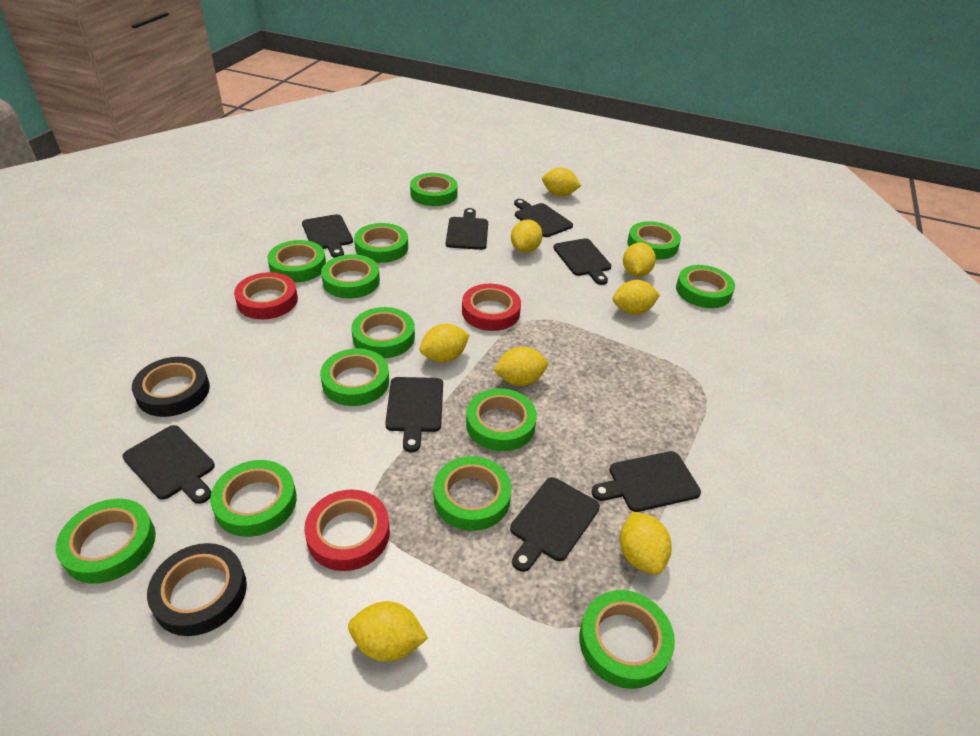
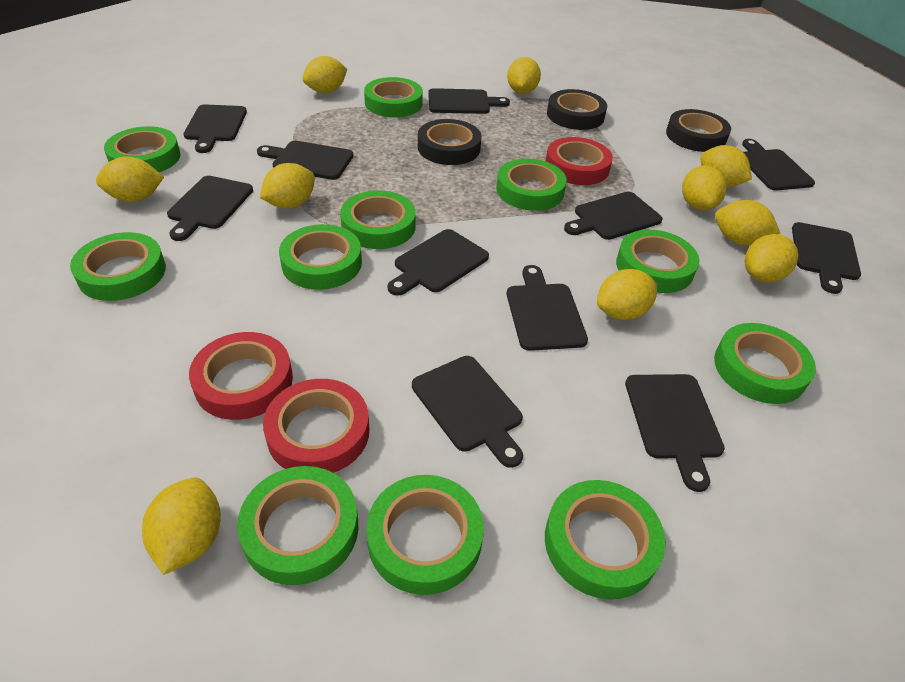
black cutting board: 8 -> 11
black tape: 2 -> 3
green tape: 13 -> 11
yellow lemon: 8 -> 10

